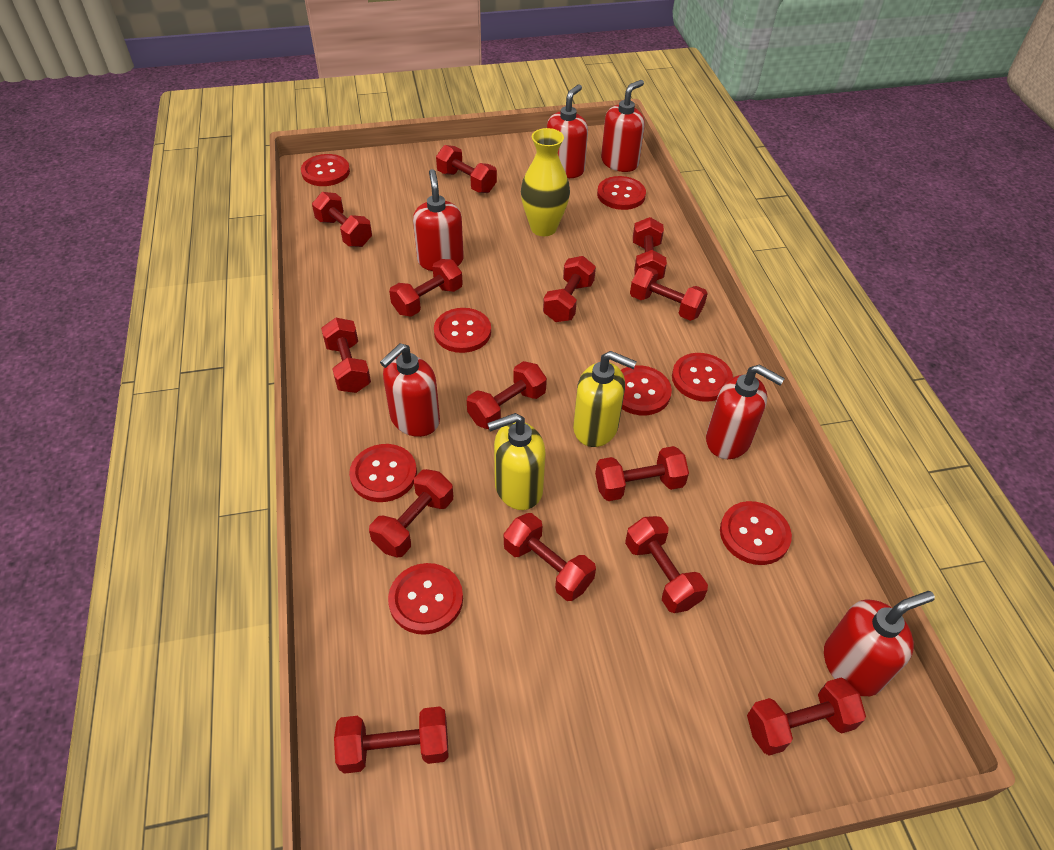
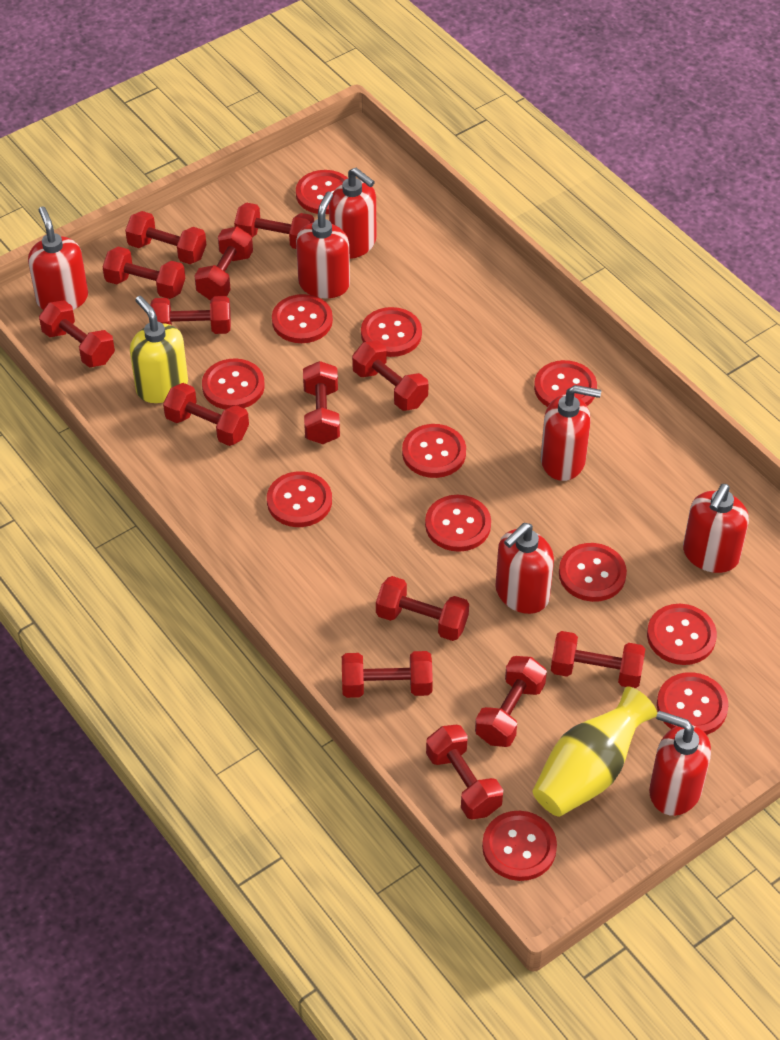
red button: 8 -> 12
red soap dispenser: 6 -> 7
yellow soap dispenser: 2 -> 1

